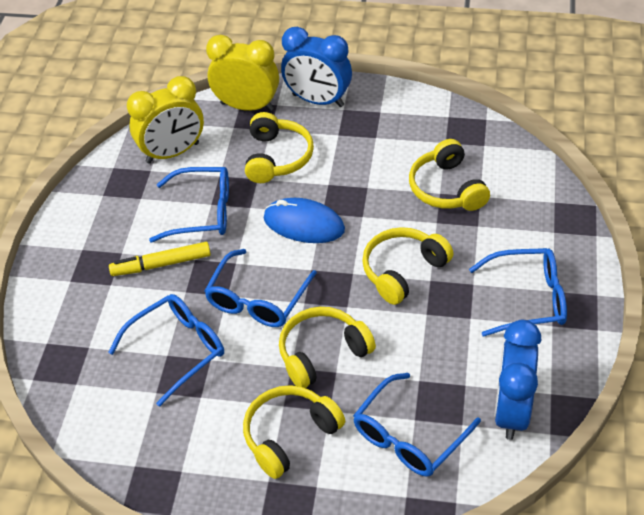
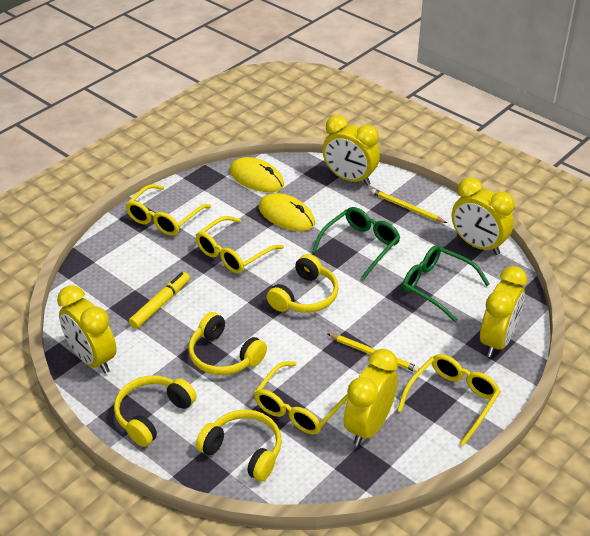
blue clock: 2 -> 0
blue glasses: 5 -> 0
blue mouse: 1 -> 0
green glasses: 0 -> 2
yellow clock: 2 -> 5
yellow glasses: 0 -> 4
yellow headphones: 5 -> 4
yellow mouse: 0 -> 2
yellow pencil: 0 -> 2

